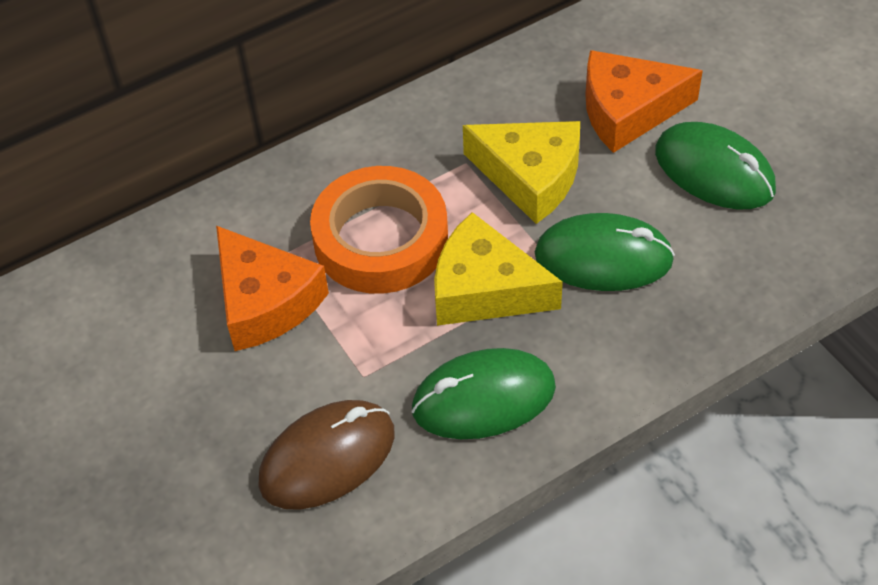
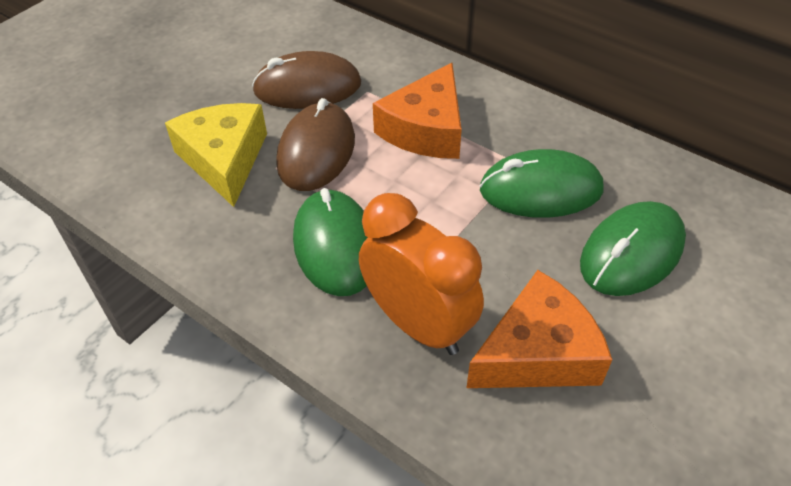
brown mouse: 1 -> 2
orange clock: 0 -> 1
orange tape: 1 -> 0
yellow cheese: 2 -> 1

